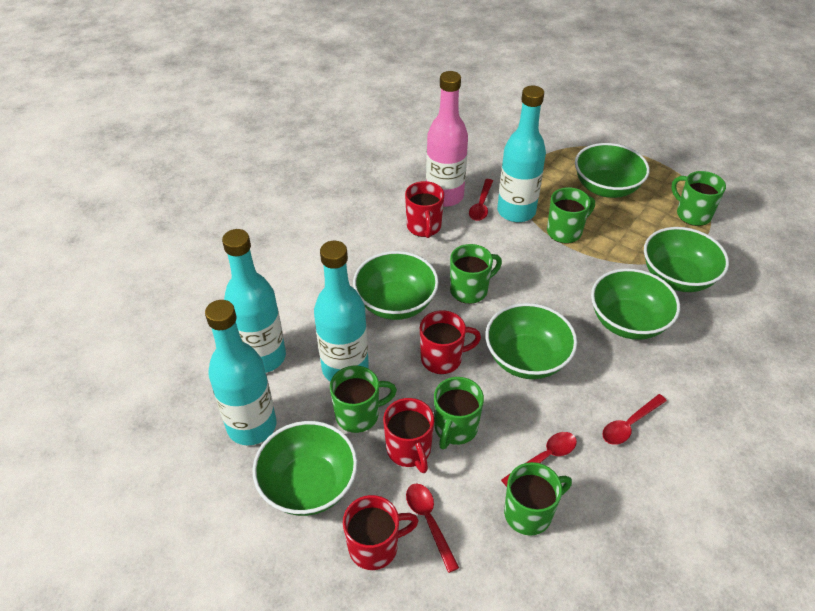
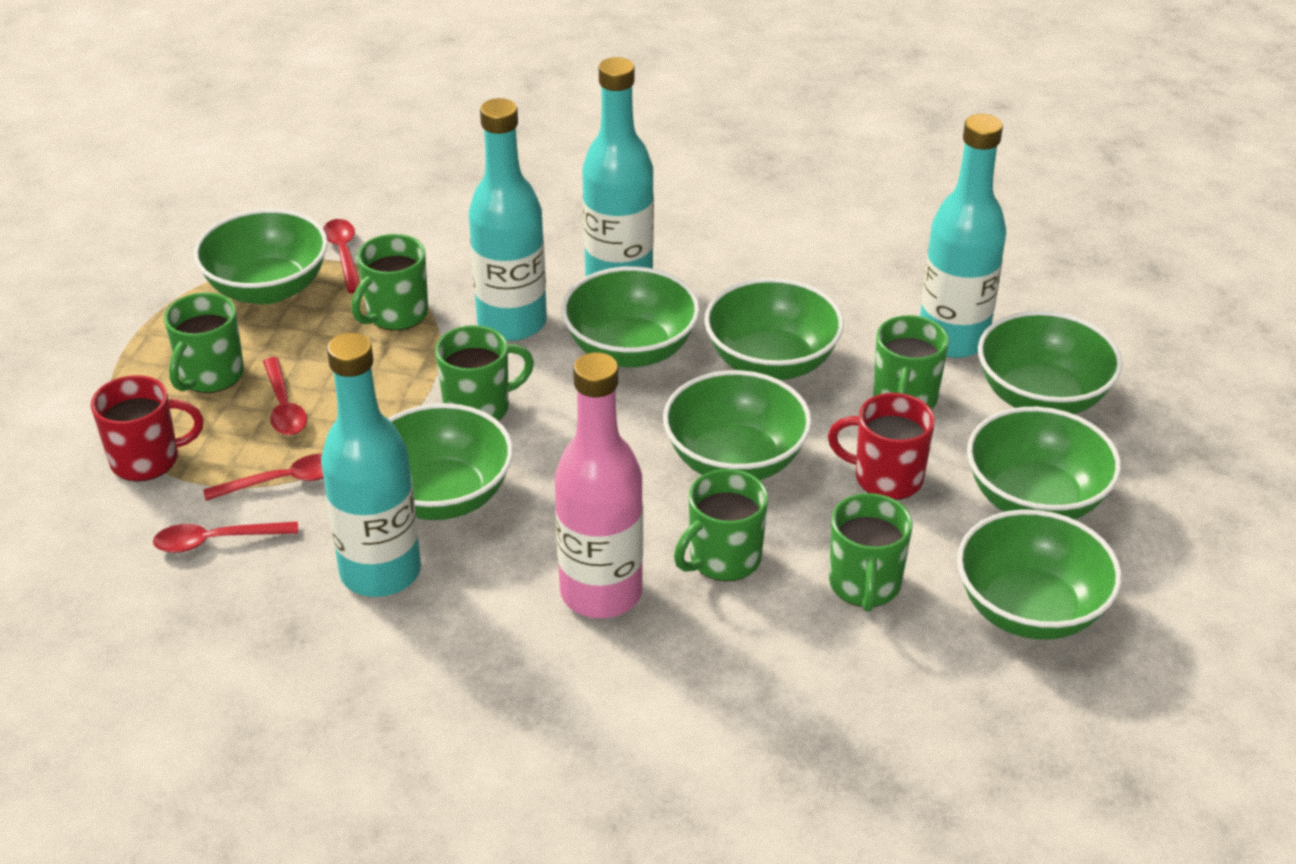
green bowl: 6 -> 8
red mug: 4 -> 2

